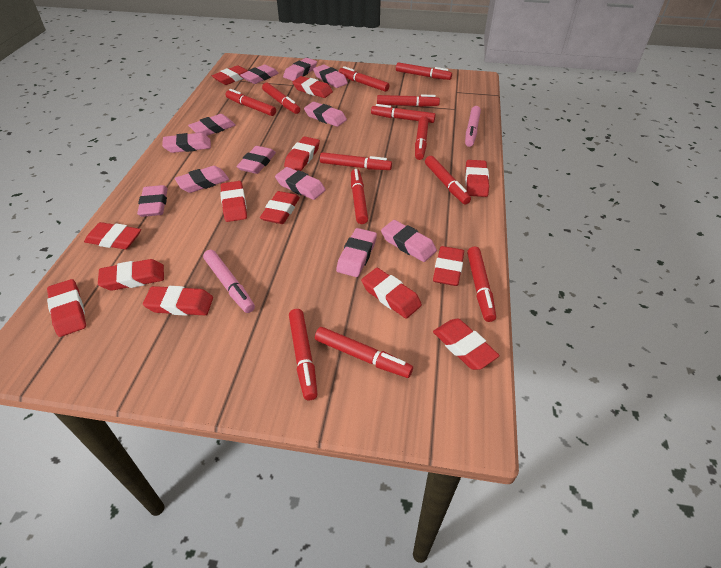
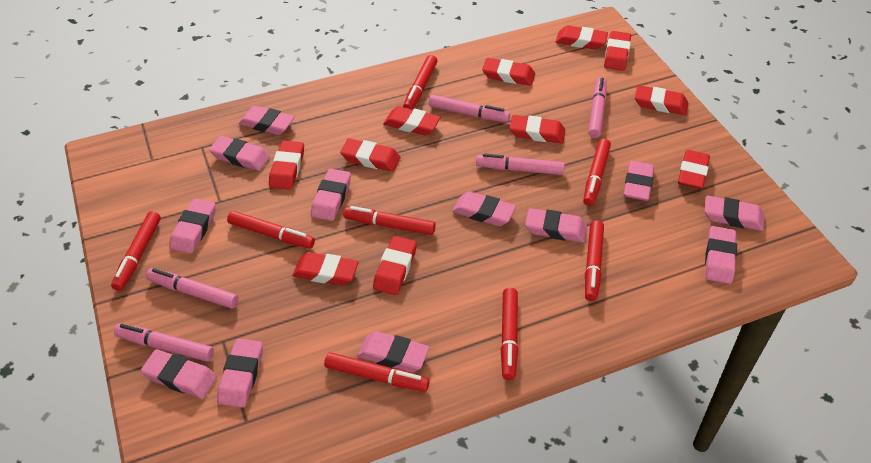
pink marker: 2 -> 5
red eraser: 13 -> 11
red marker: 13 -> 8

